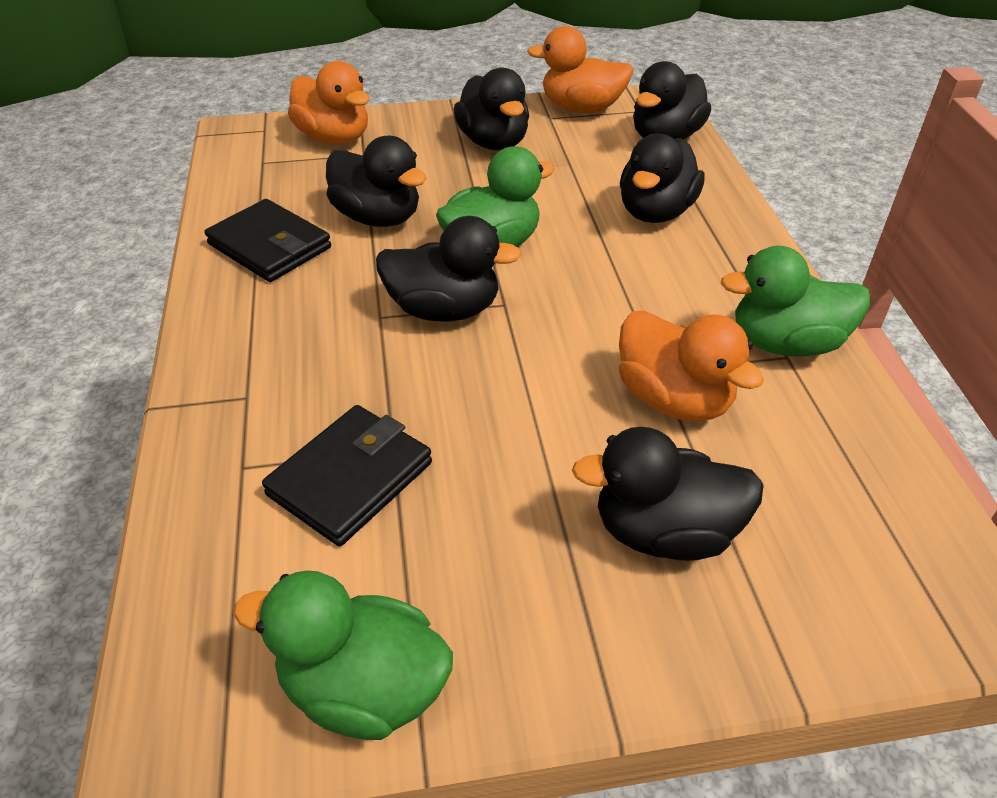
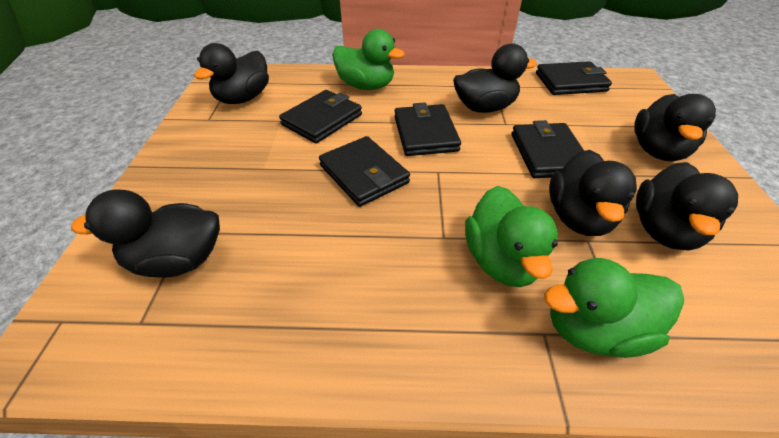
black wallet: 2 -> 5
orange duck: 3 -> 0

